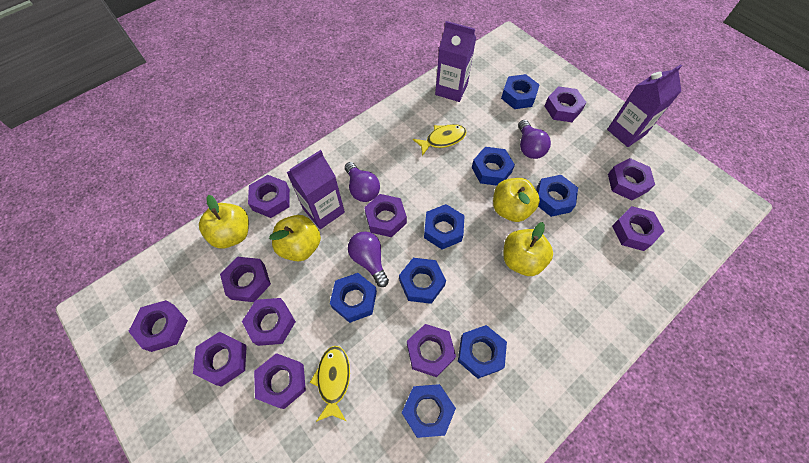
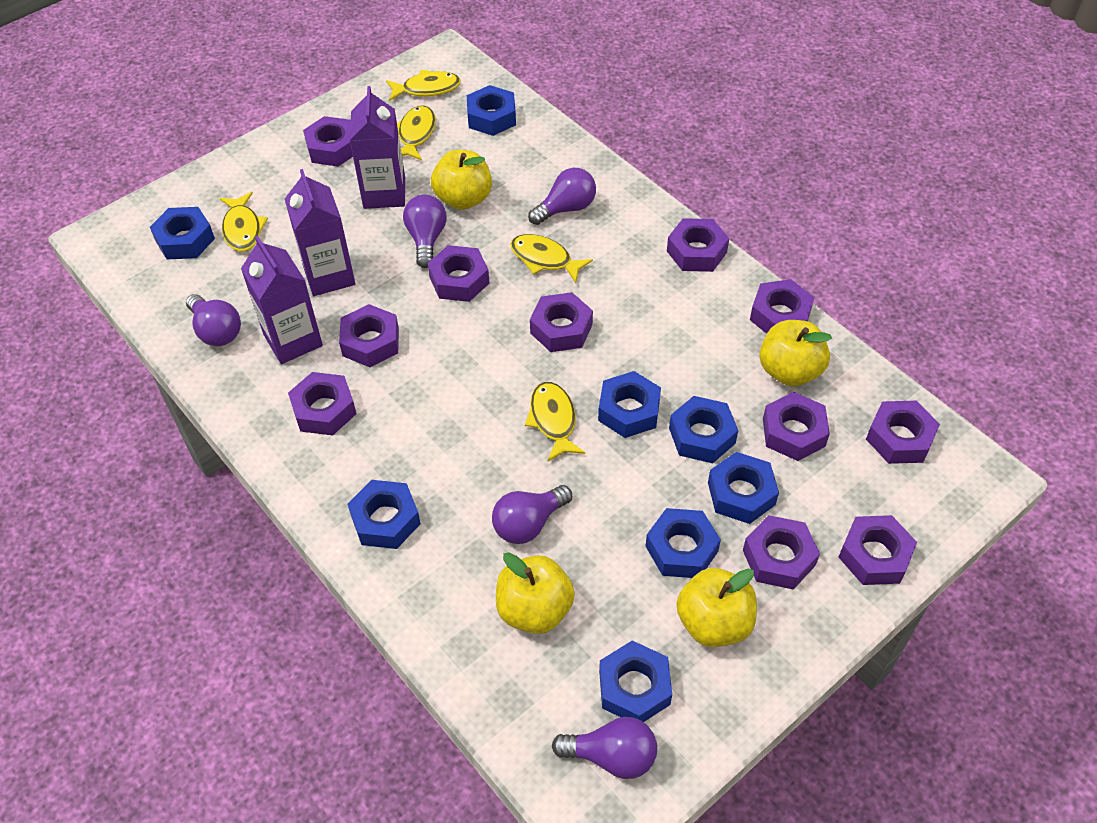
purple light bulb: 3 -> 5
yellow fish: 2 -> 5

